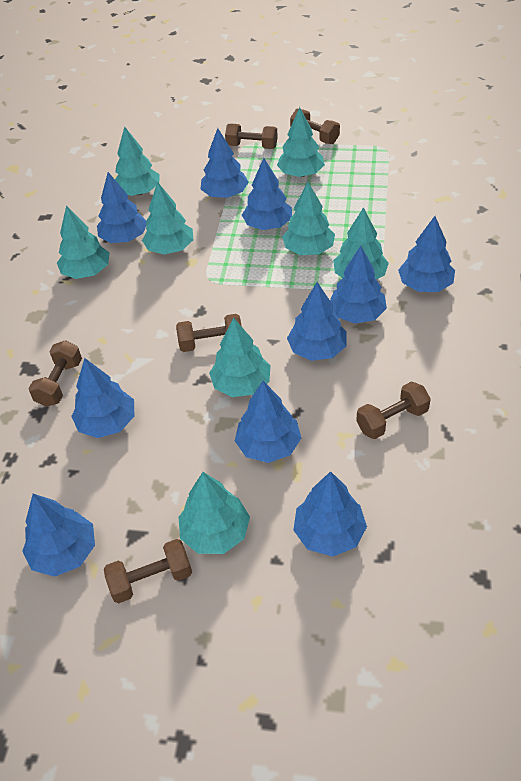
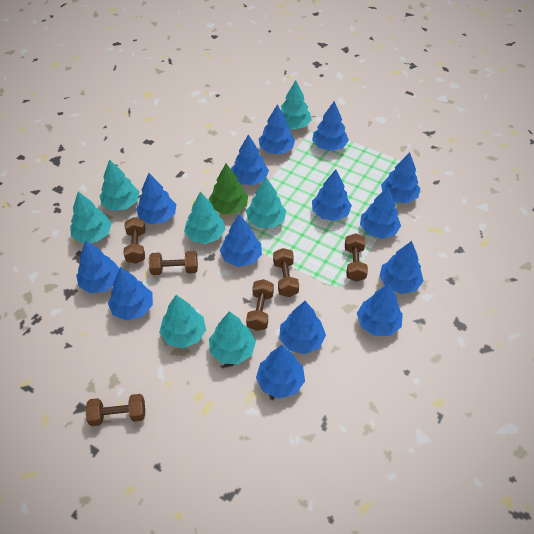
blue tree: 10 -> 14
green tree: 0 -> 1
turquoise tree: 8 -> 7

